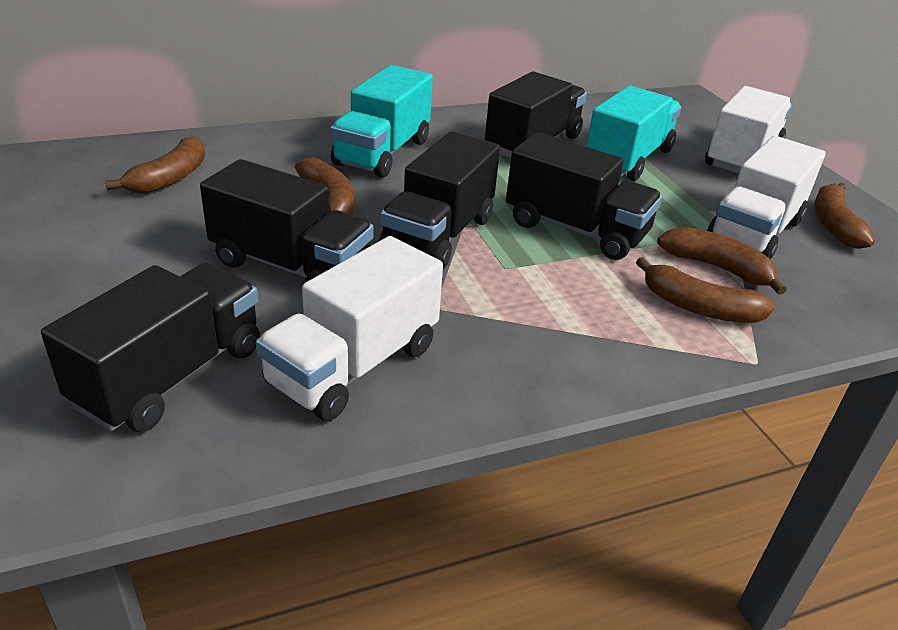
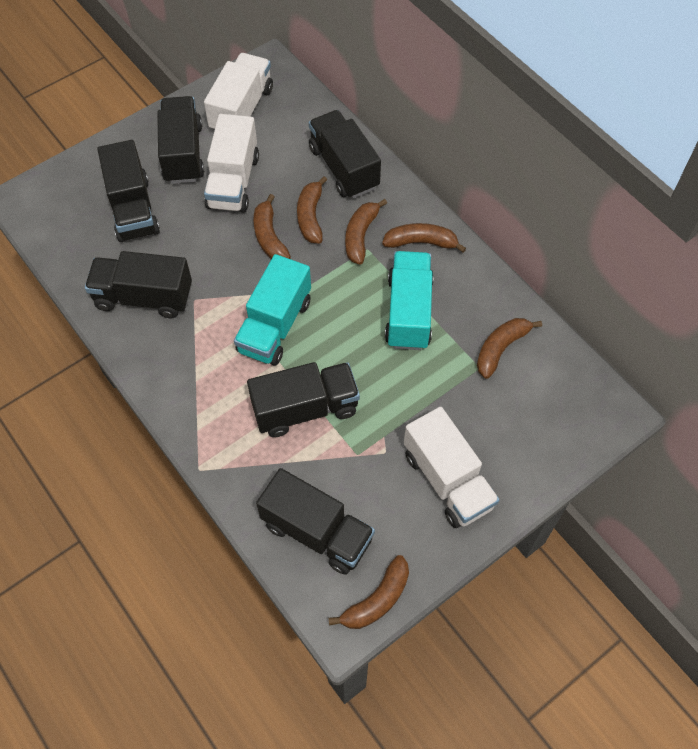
black truck: 5 -> 6
brown banana: 5 -> 6

